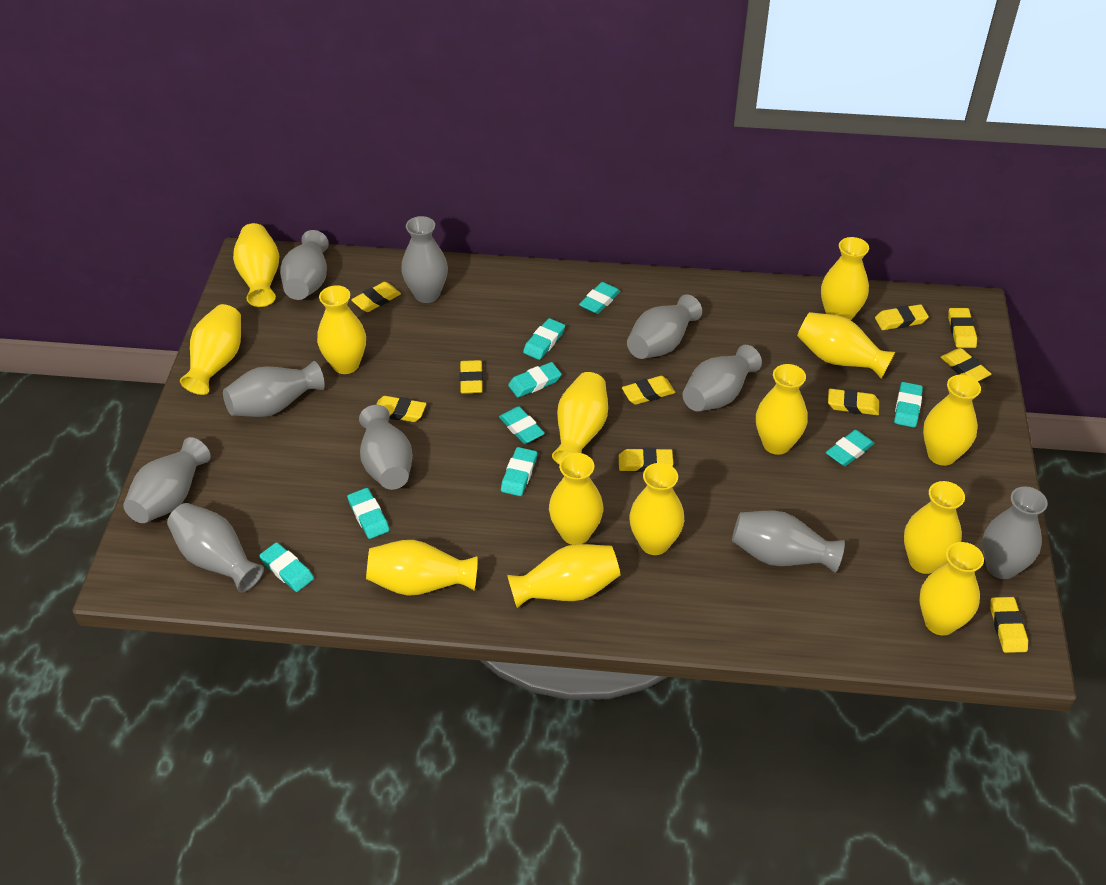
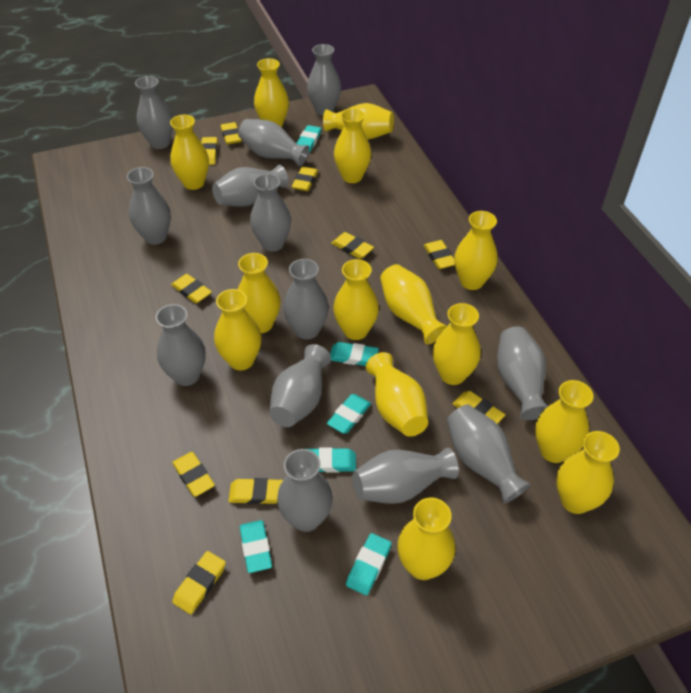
grey vase: 10 -> 13
turquoise eraser: 9 -> 6

